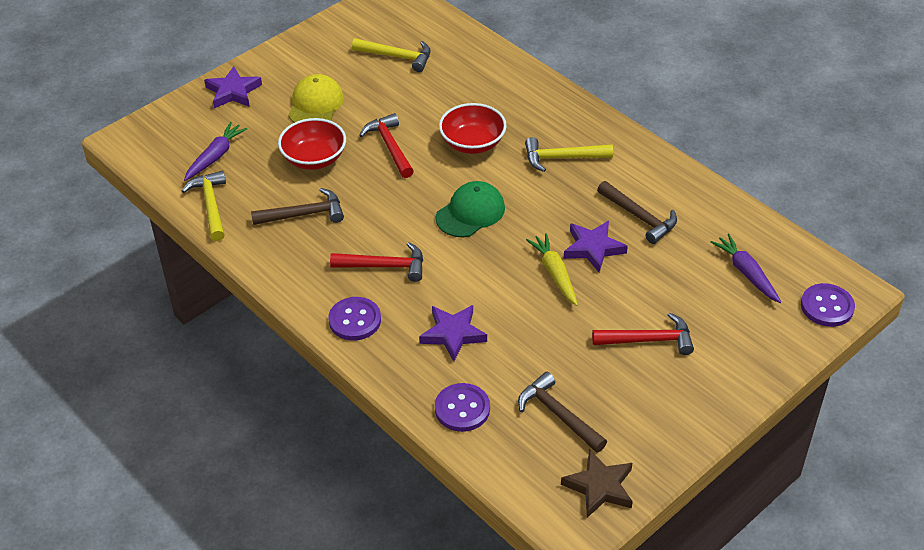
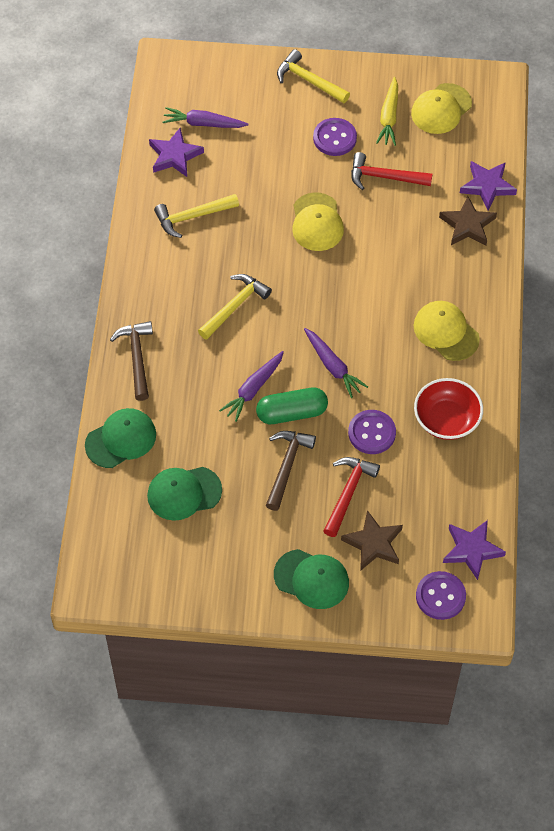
brown hammer: 3 -> 2
brown star: 1 -> 2
green cap: 1 -> 3
green capsule: 0 -> 1
purple carrot: 2 -> 3
red bowl: 2 -> 1
red hammer: 3 -> 2
yellow cap: 1 -> 3

